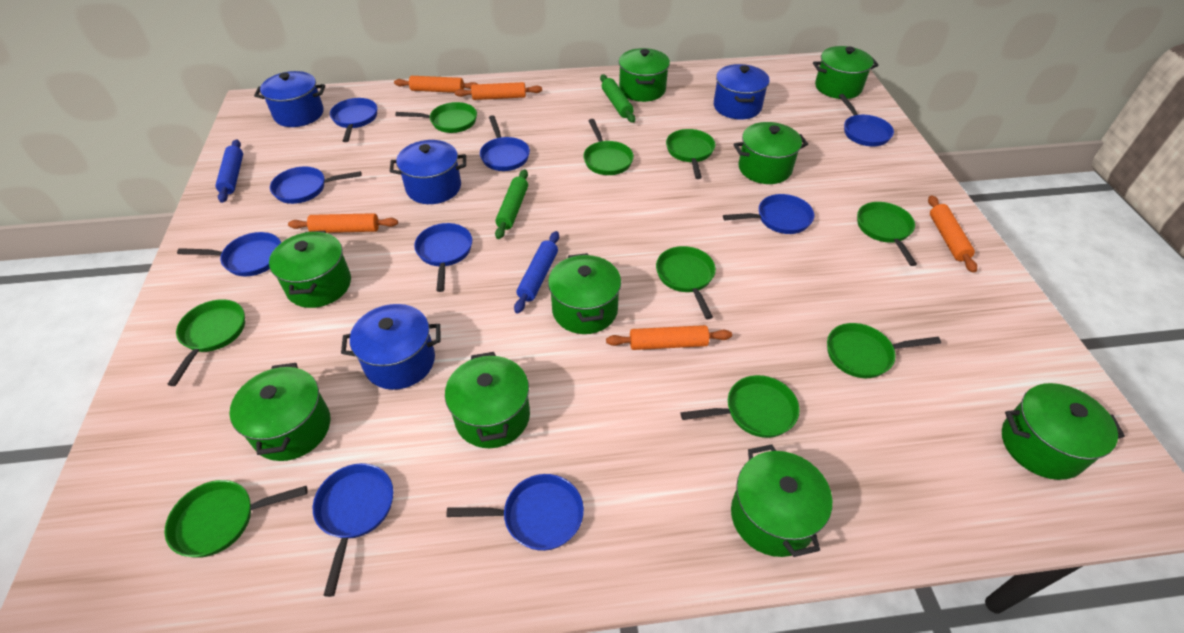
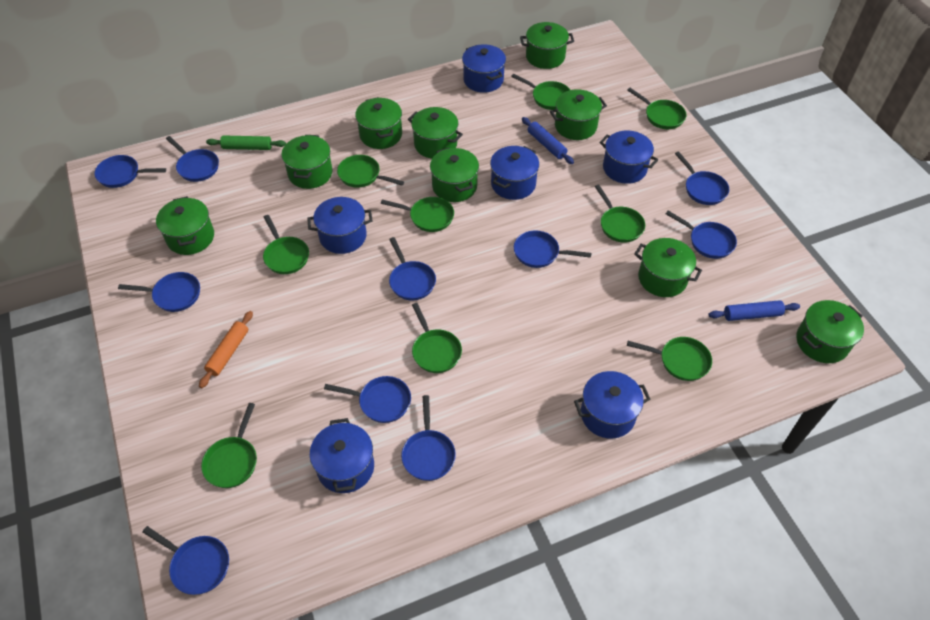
blue pan: 9 -> 10
blue pot: 4 -> 6
green rolling pin: 2 -> 1
orange rolling pin: 5 -> 1

